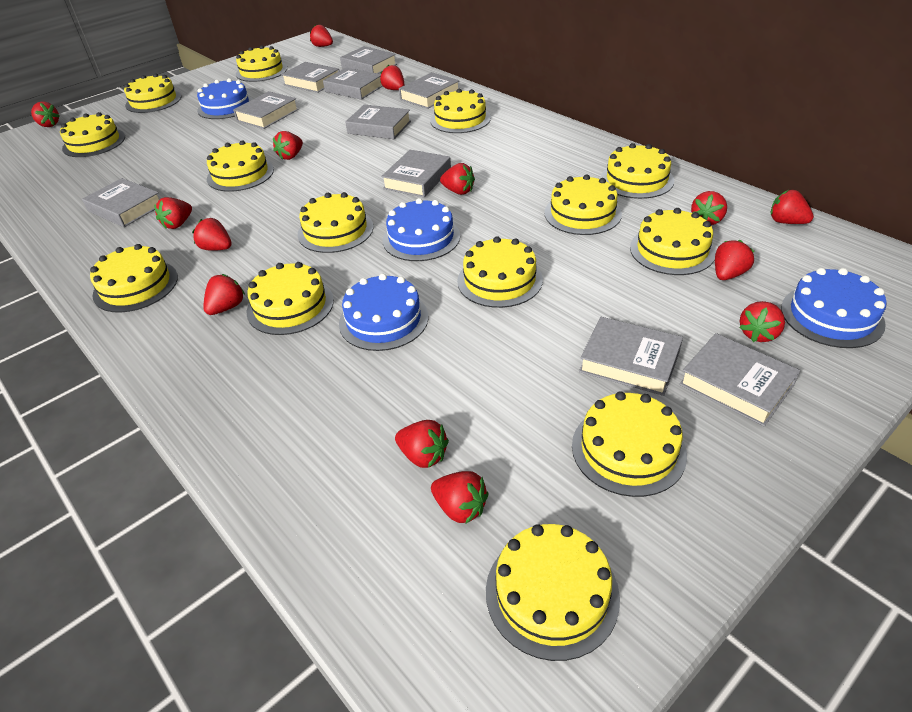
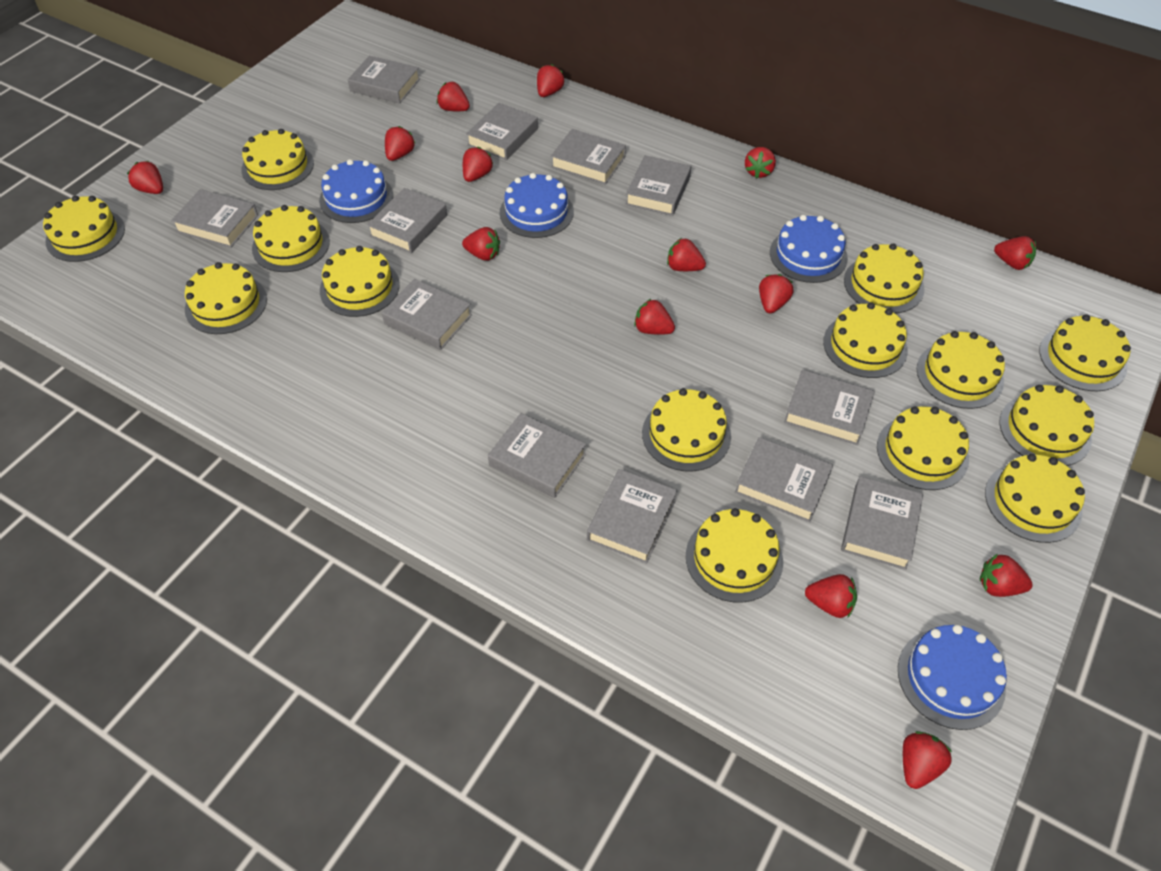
grey book: 10 -> 12

